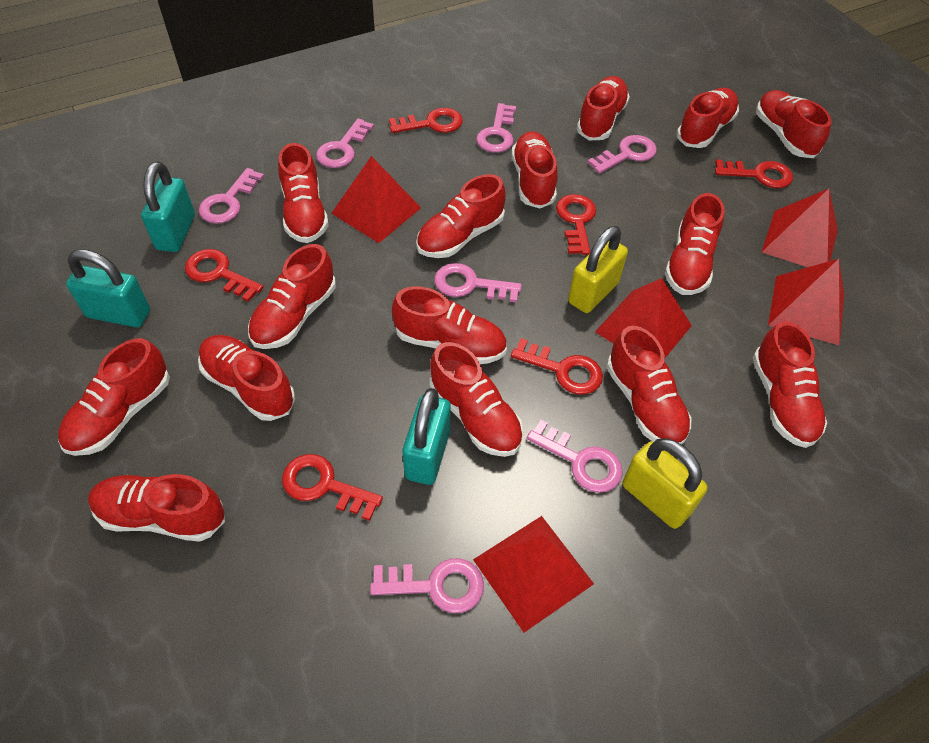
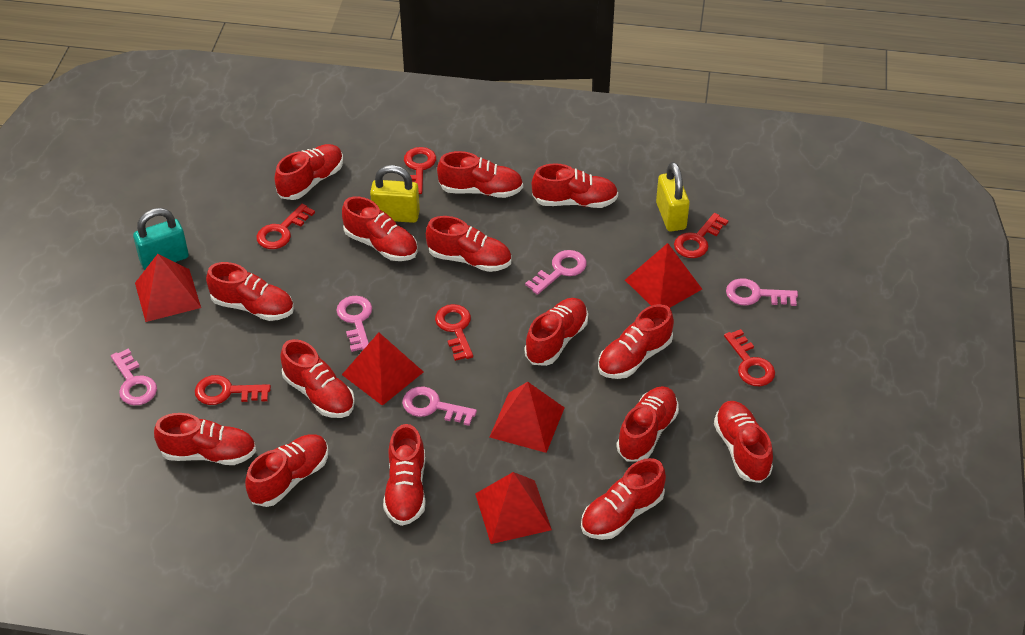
pink key: 7 -> 5
turquoise padlock: 3 -> 1

